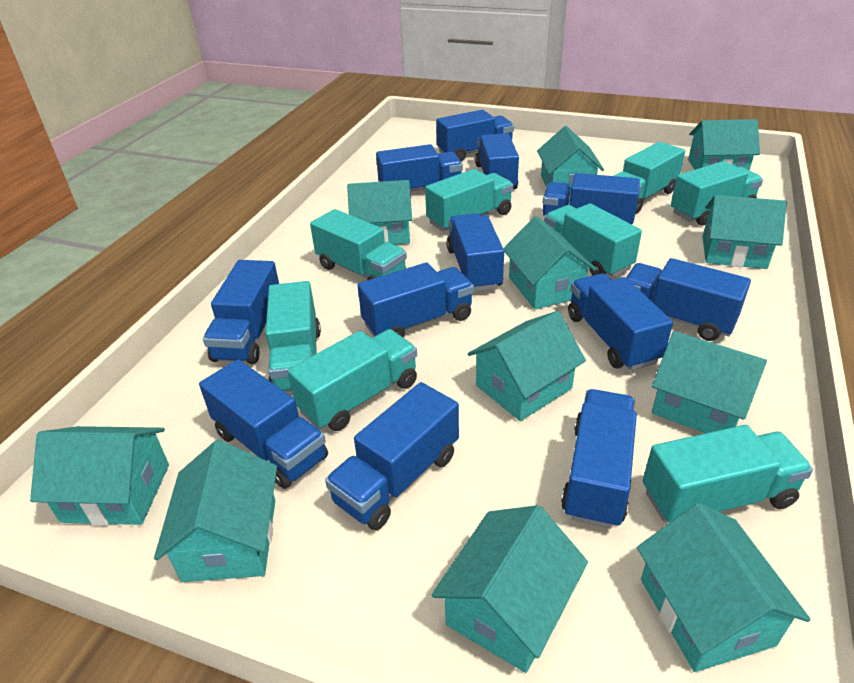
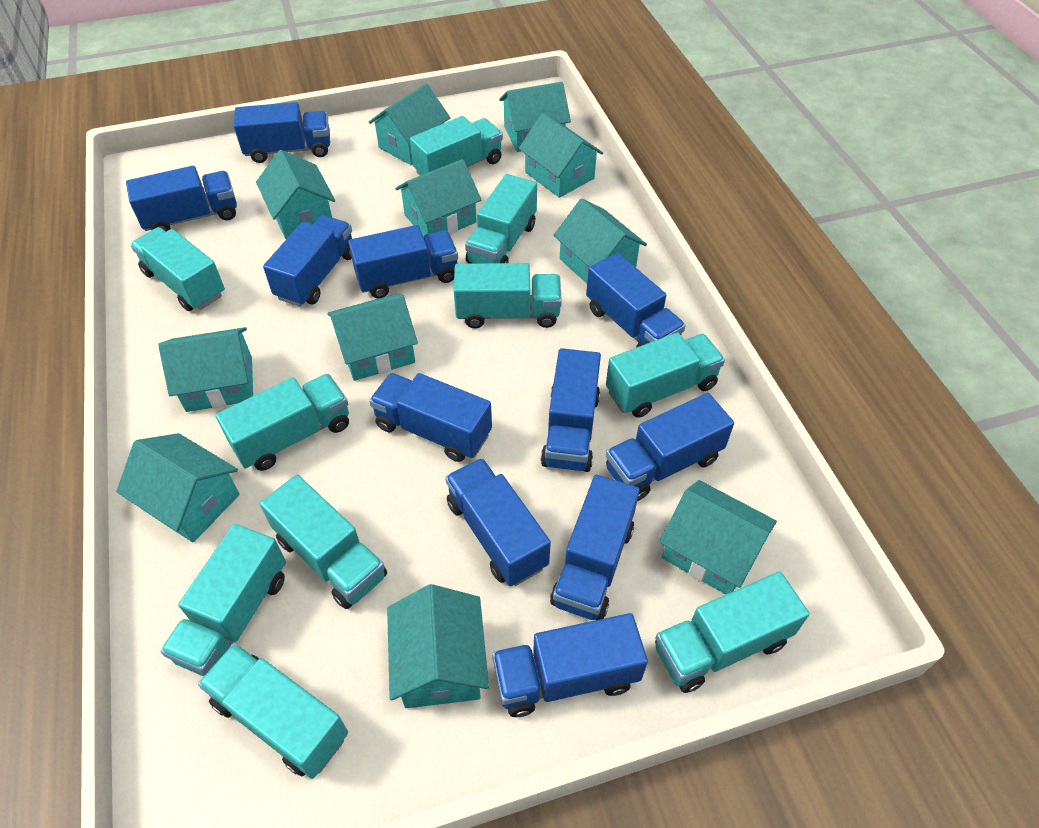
blue truck: 12 -> 11
turquoise truck: 8 -> 10

